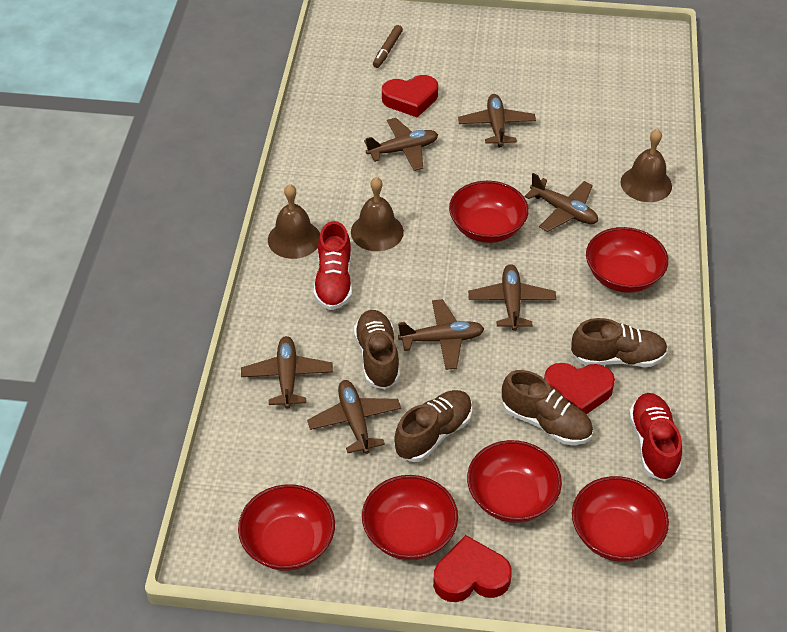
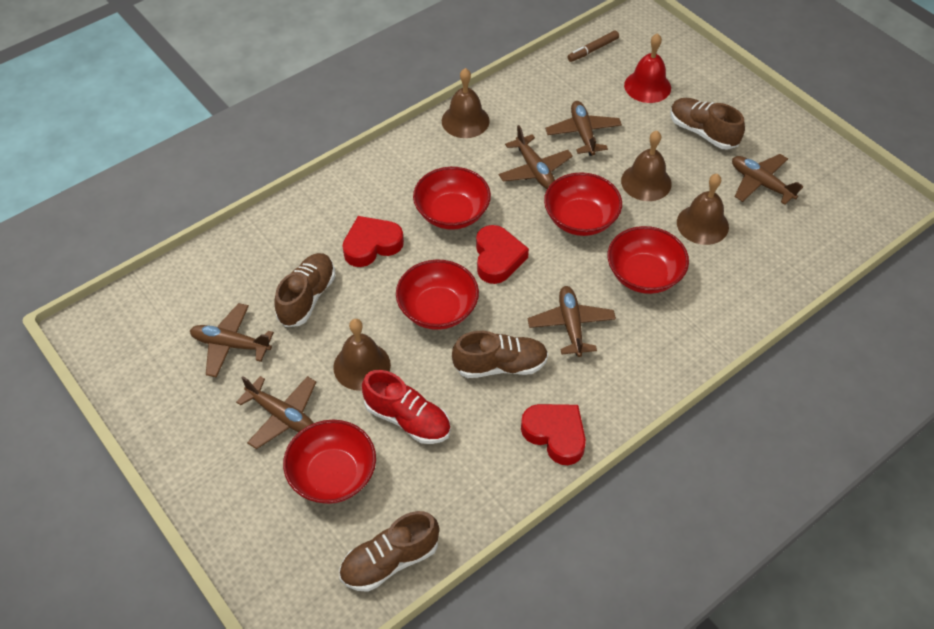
brown bell: 3 -> 4
brown plane: 7 -> 6
red bell: 0 -> 1
red bowl: 6 -> 5
red shoe: 2 -> 1

